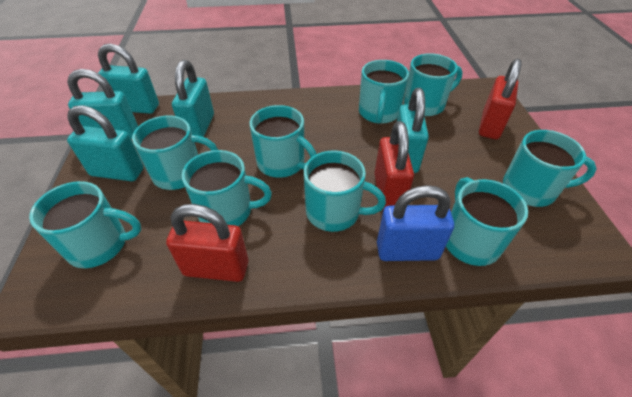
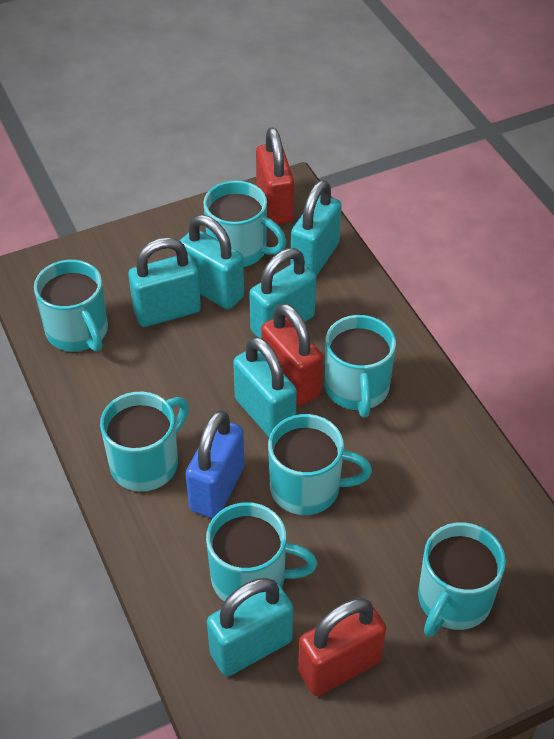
turquoise mug: 9 -> 7
turquoise padlock: 5 -> 6

